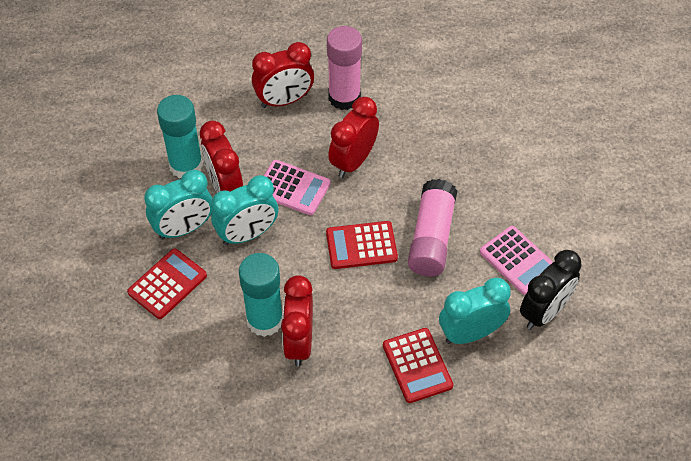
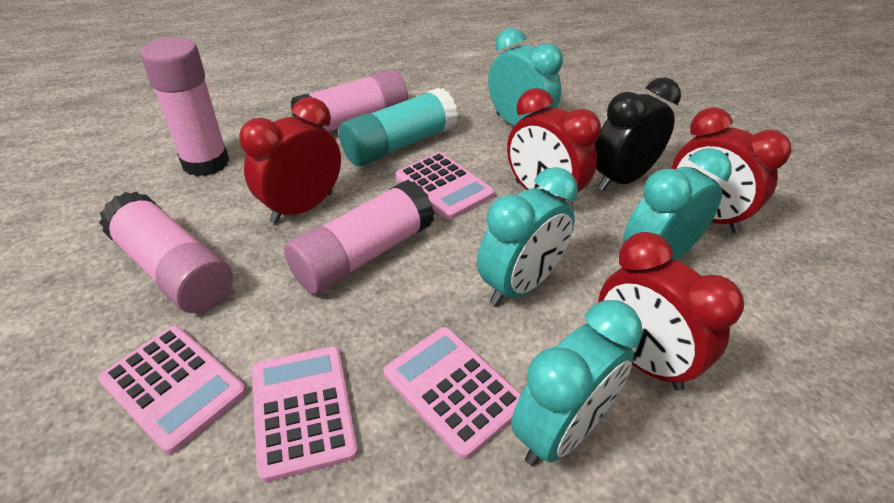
pink calculator: 2 -> 4
pink glue stick: 2 -> 4
red calculator: 3 -> 0
turquoise clock: 3 -> 4
turquoise glue stick: 2 -> 1

